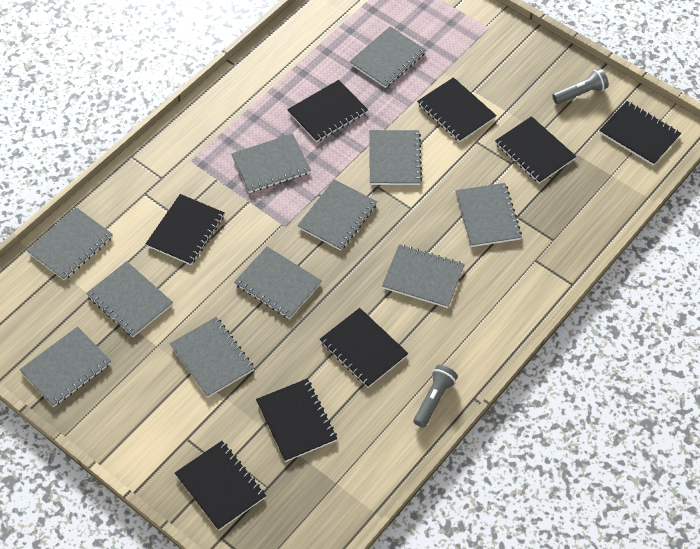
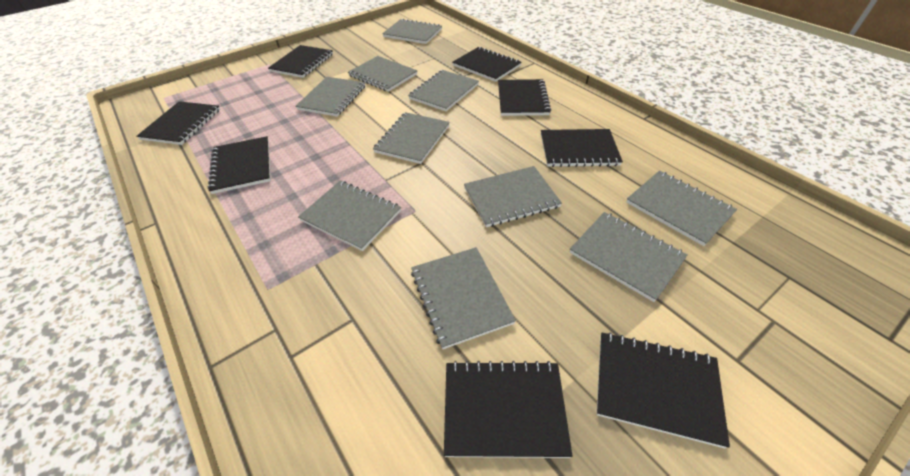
grey flashlight: 2 -> 0
grey notebook: 11 -> 10

